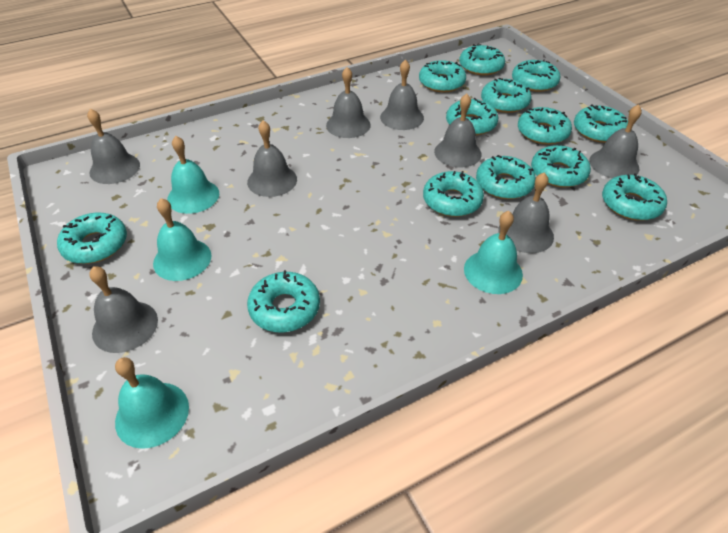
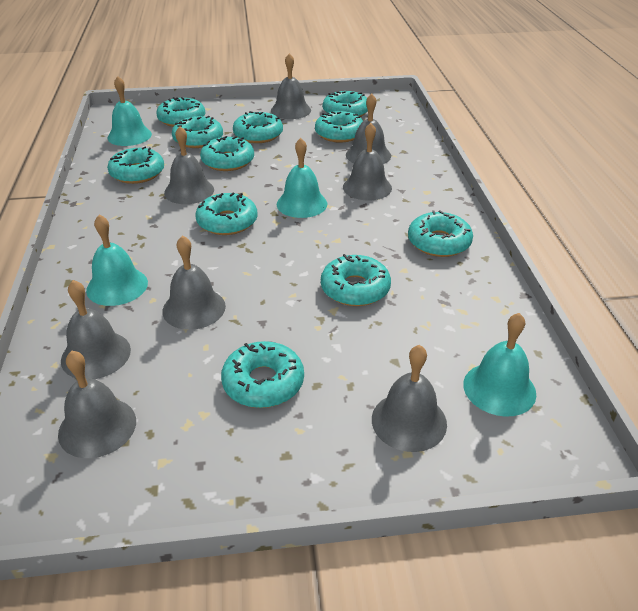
turquoise donut: 13 -> 11

